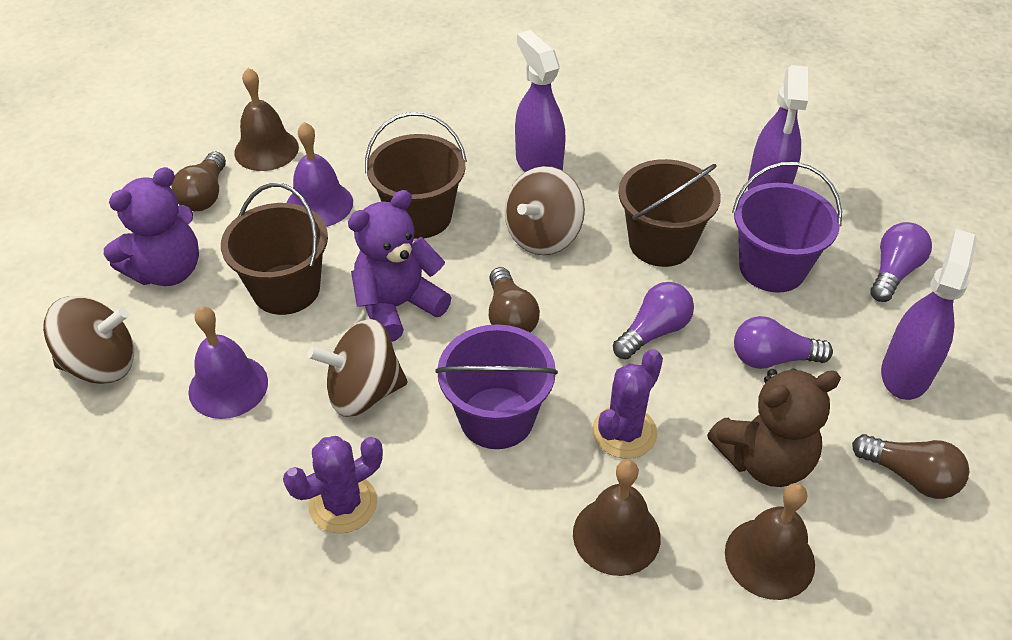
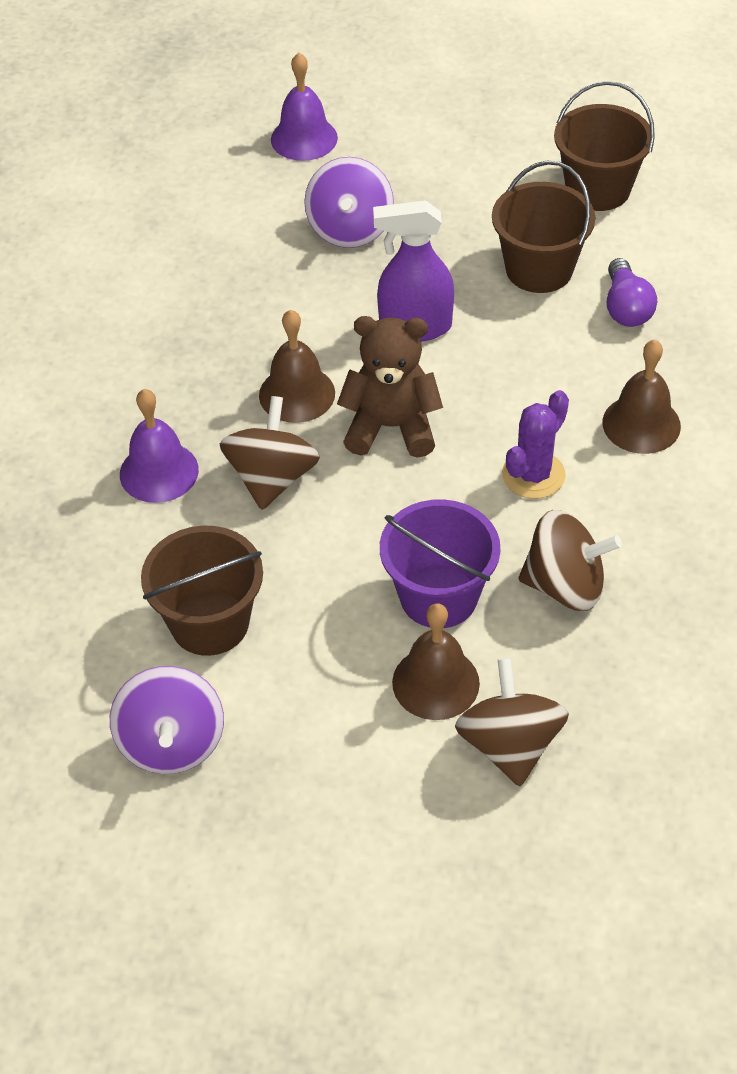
brown light bulb: 3 -> 0
purple bucket: 2 -> 1
purple cactus: 2 -> 1
purple light bulb: 3 -> 1
purple spinning top: 0 -> 2
purple spray bottle: 3 -> 1
purple teddy bear: 2 -> 0

